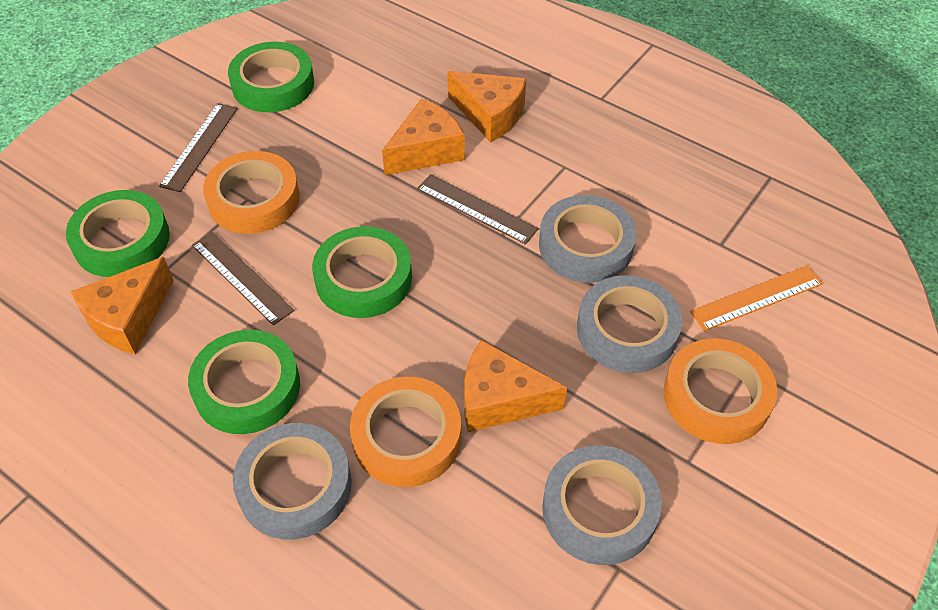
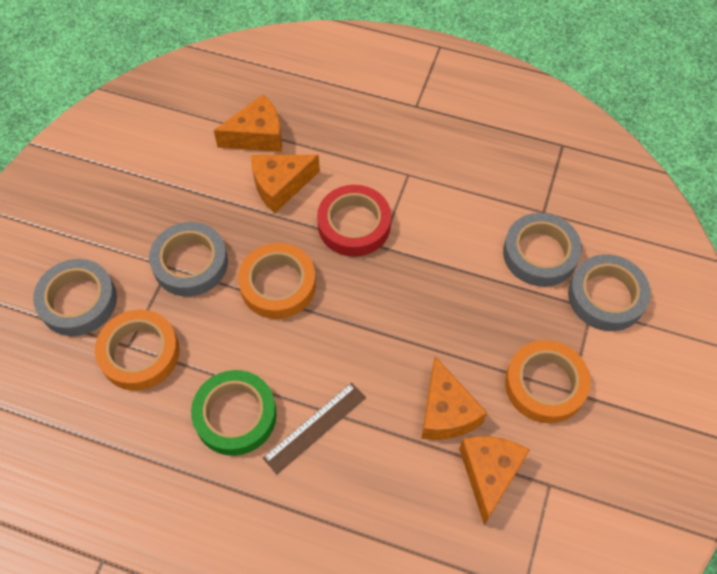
brown ruler: 3 -> 1
green tape: 4 -> 1
orange ruler: 1 -> 0
red tape: 0 -> 1

